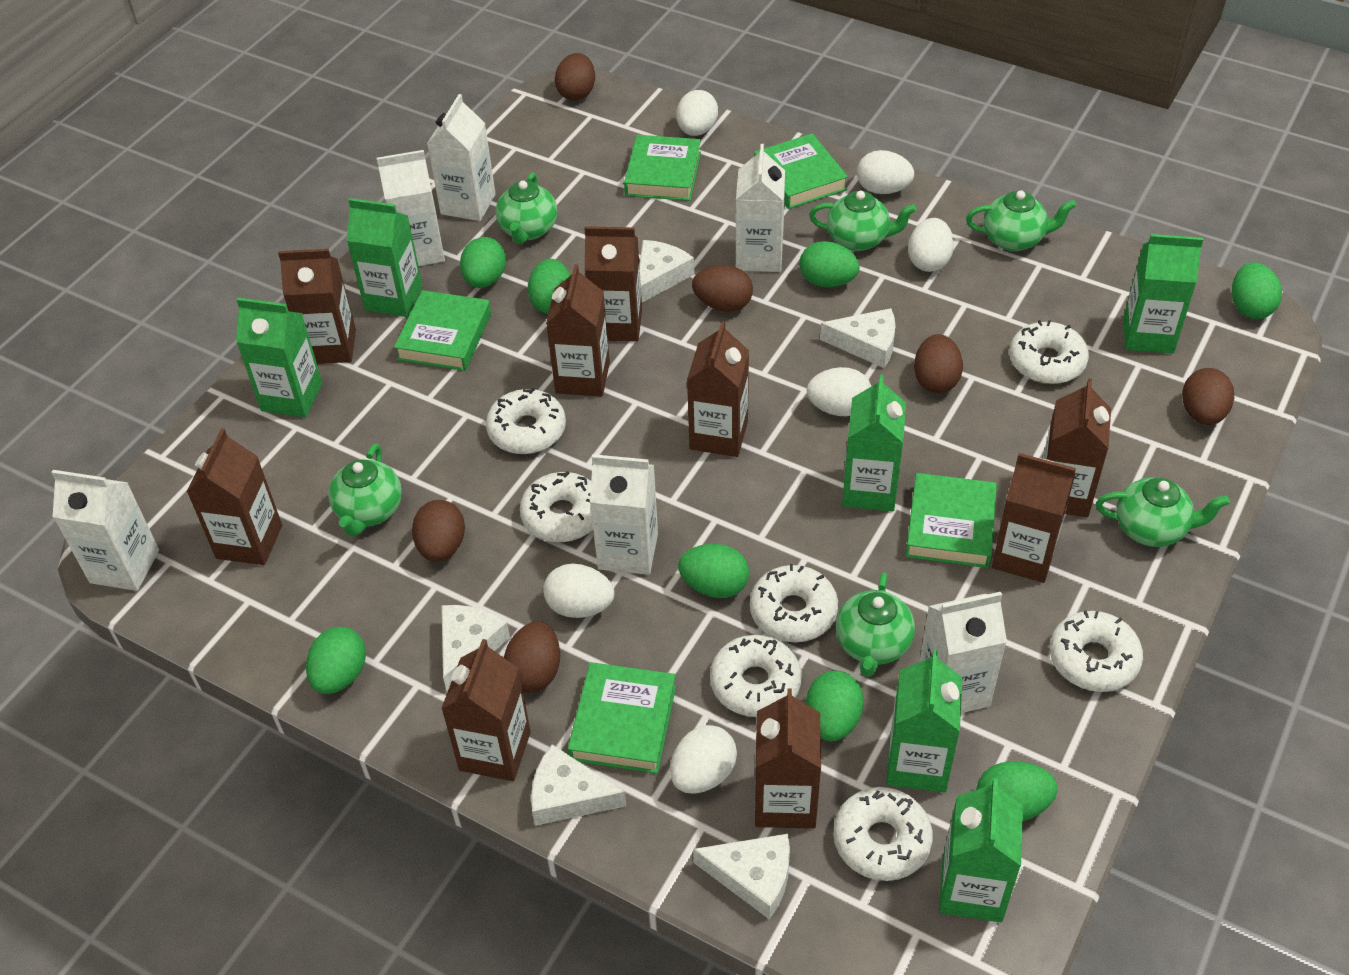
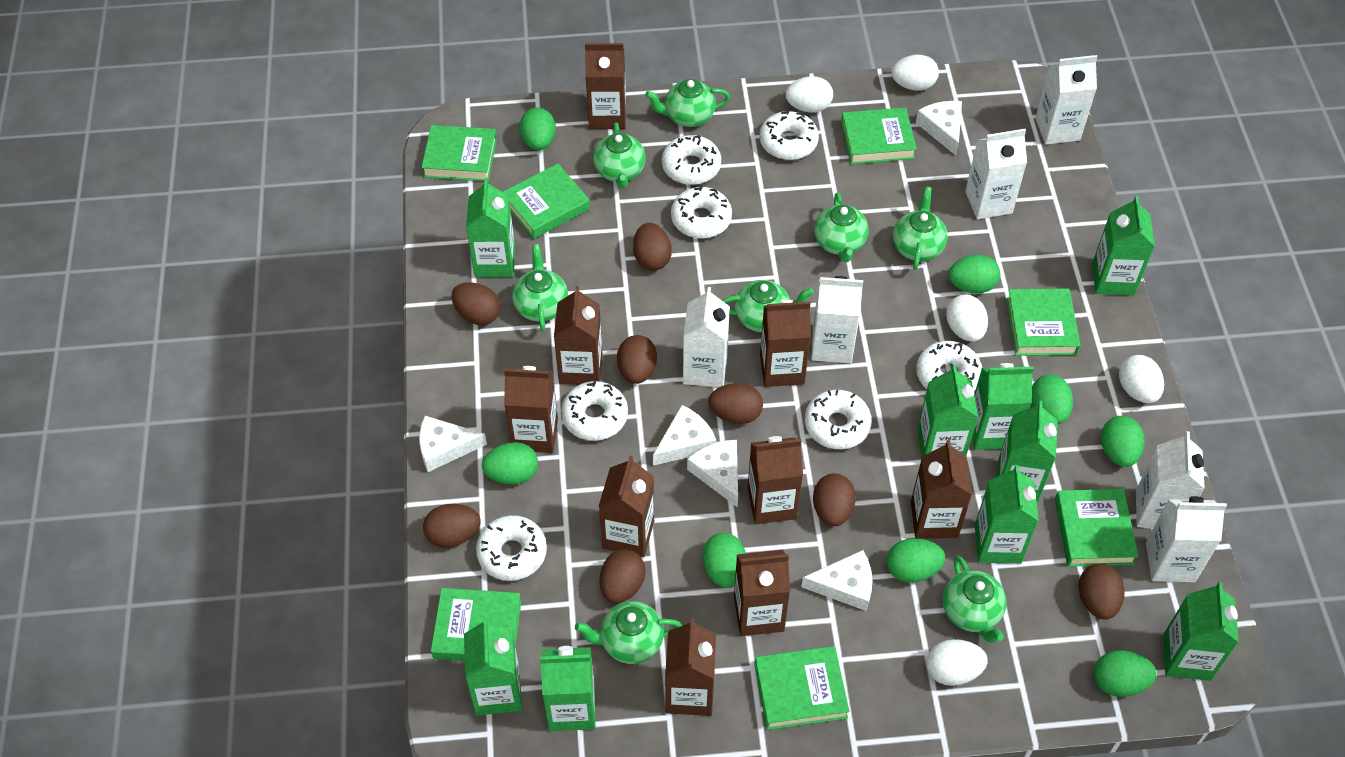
brown egg: 6 -> 8
green book: 5 -> 7
green carton: 6 -> 9
green teapot: 6 -> 8
white egg: 6 -> 5

